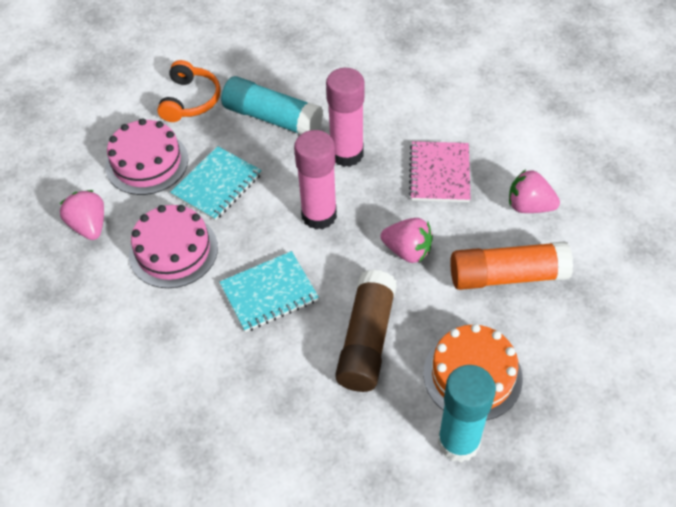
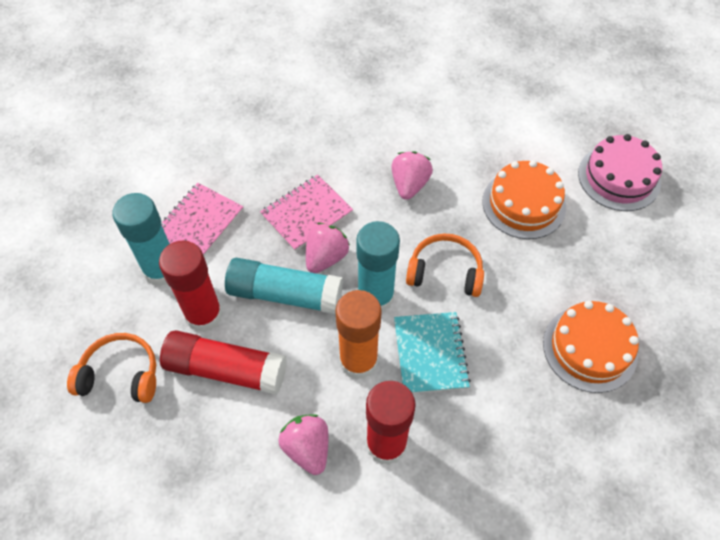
brown glue stick: 1 -> 0
orange cake: 1 -> 2
orange headphones: 1 -> 2
pink cake: 2 -> 1
pink glue stick: 2 -> 0
pink notebook: 1 -> 2
red glue stick: 0 -> 3
turquoise glue stick: 2 -> 3
turquoise notebook: 2 -> 1

